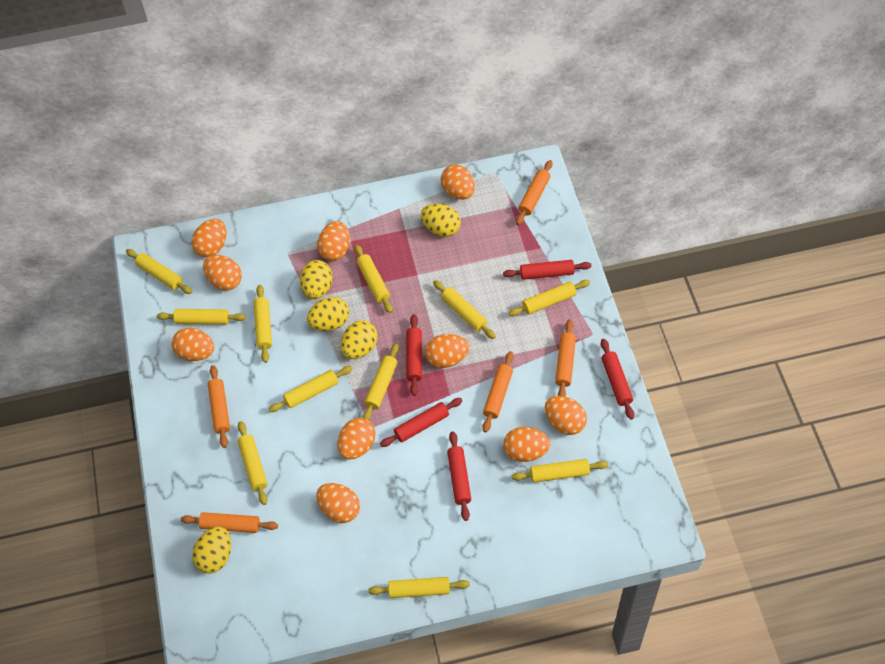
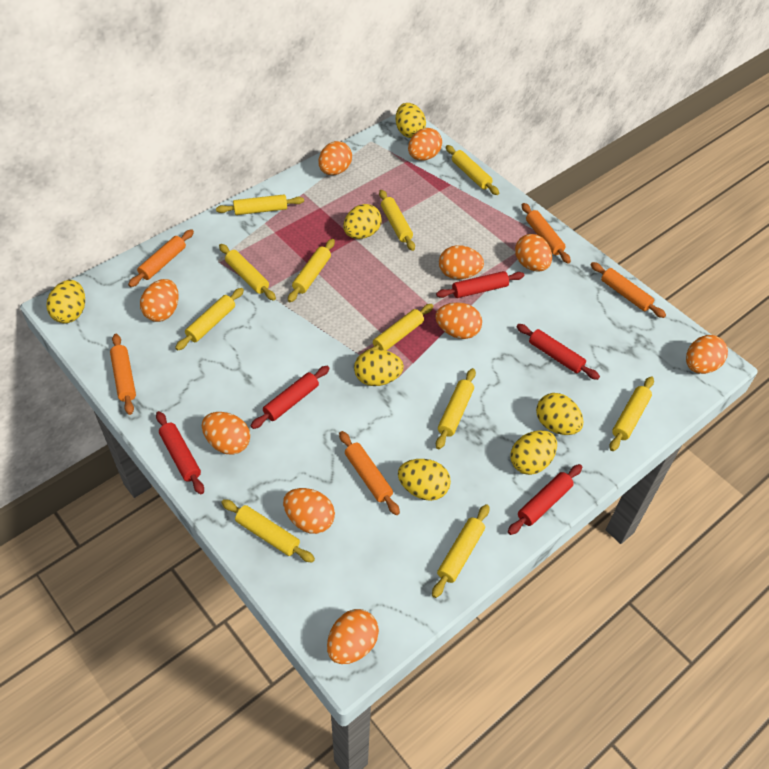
yellow egg: 5 -> 7

